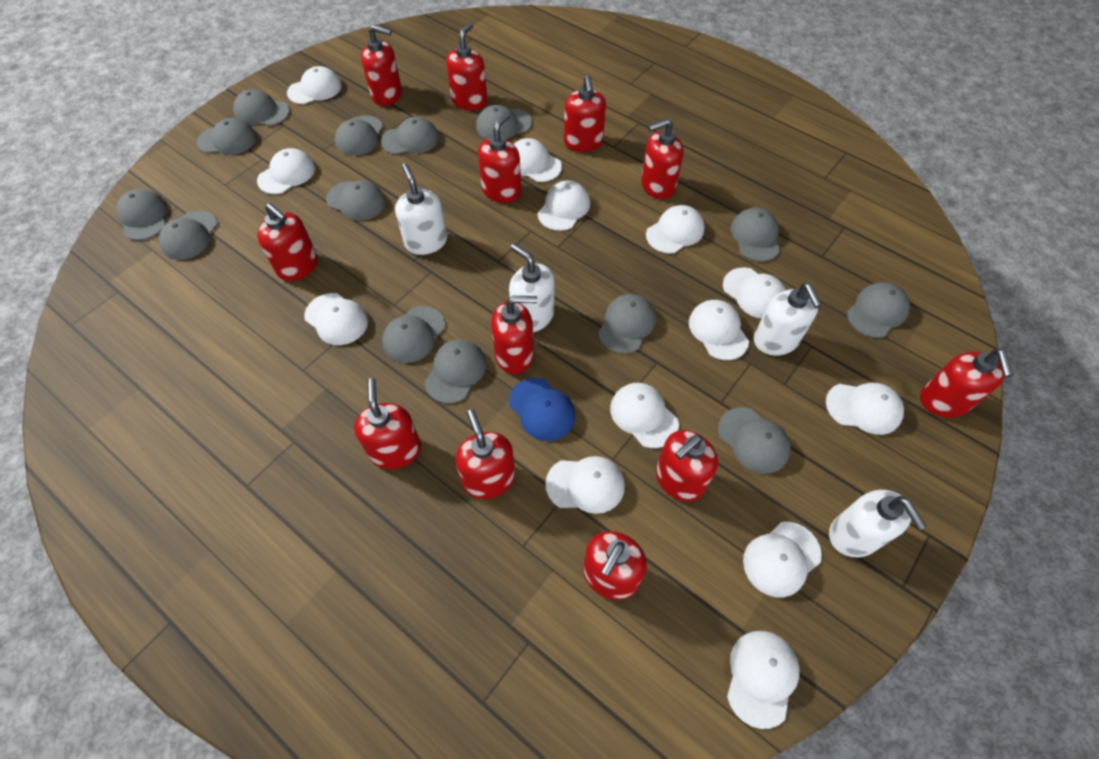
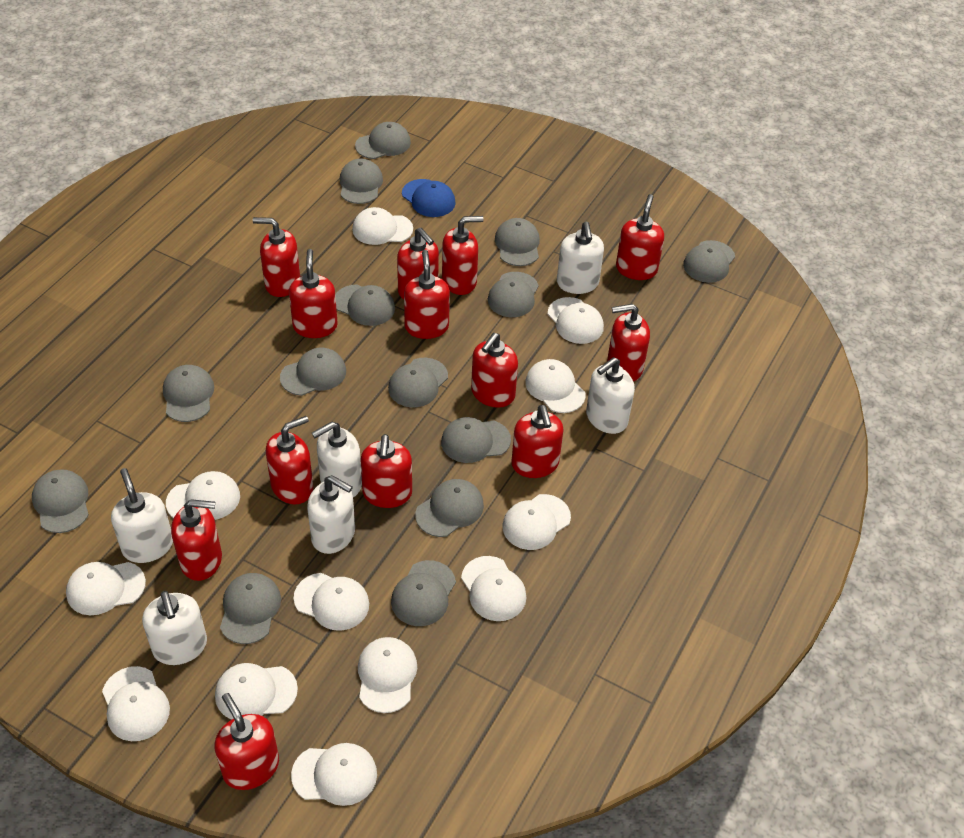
red soap dispenser: 12 -> 13
white cap: 13 -> 12
white soap dispenser: 4 -> 6

